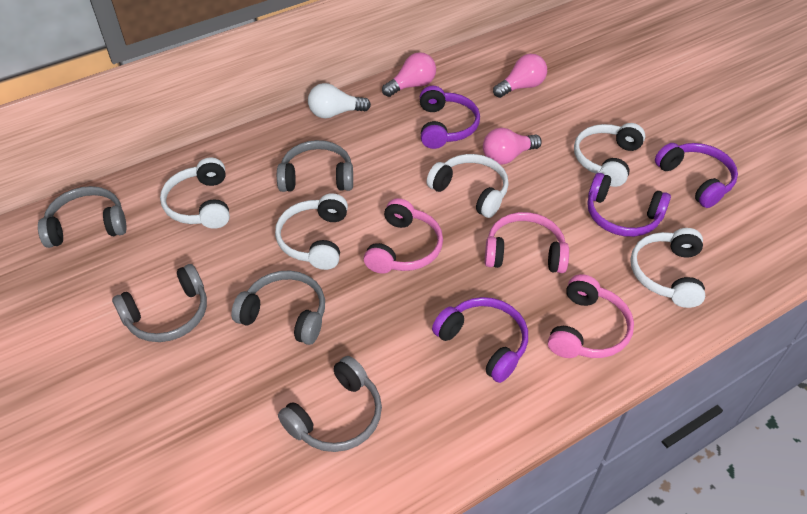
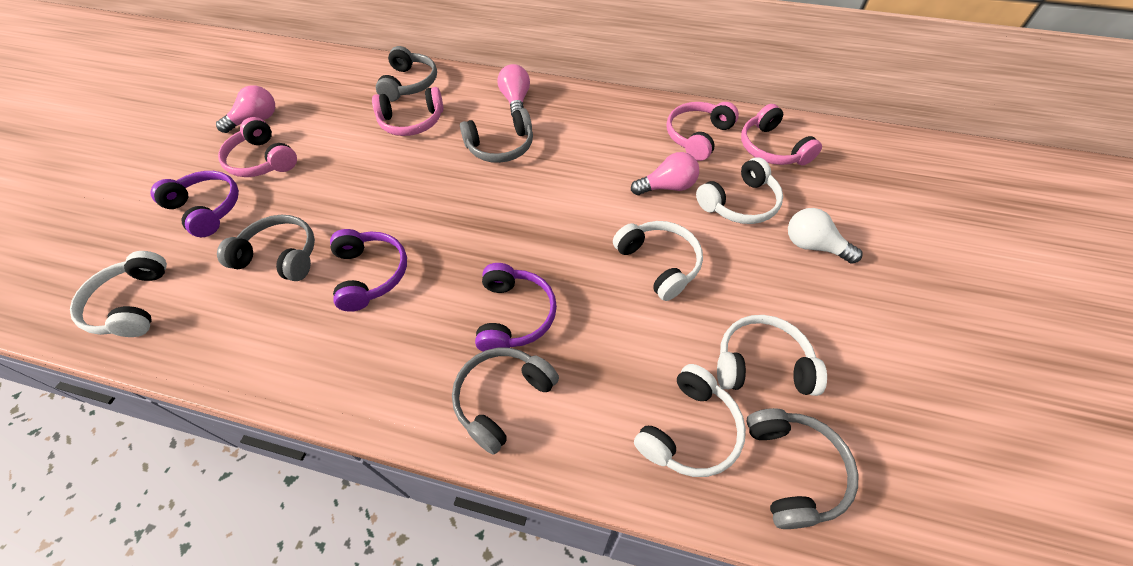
pink headphones: 3 -> 4
purple headphones: 4 -> 3

